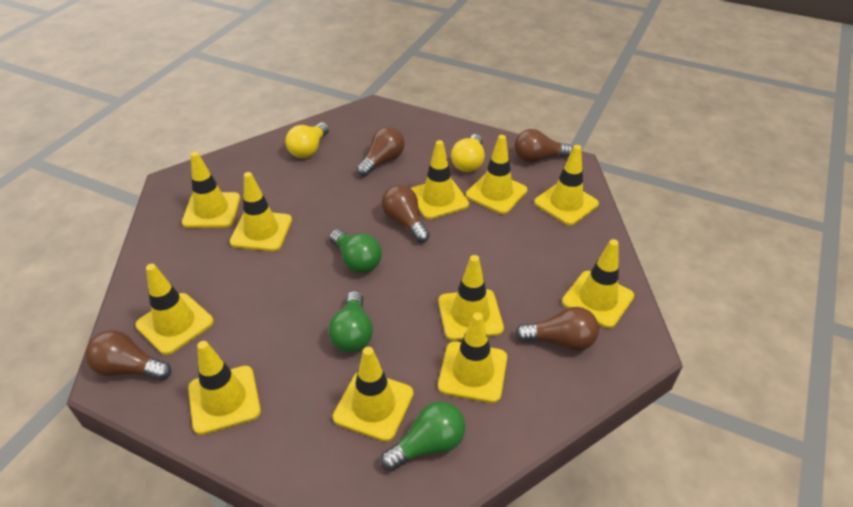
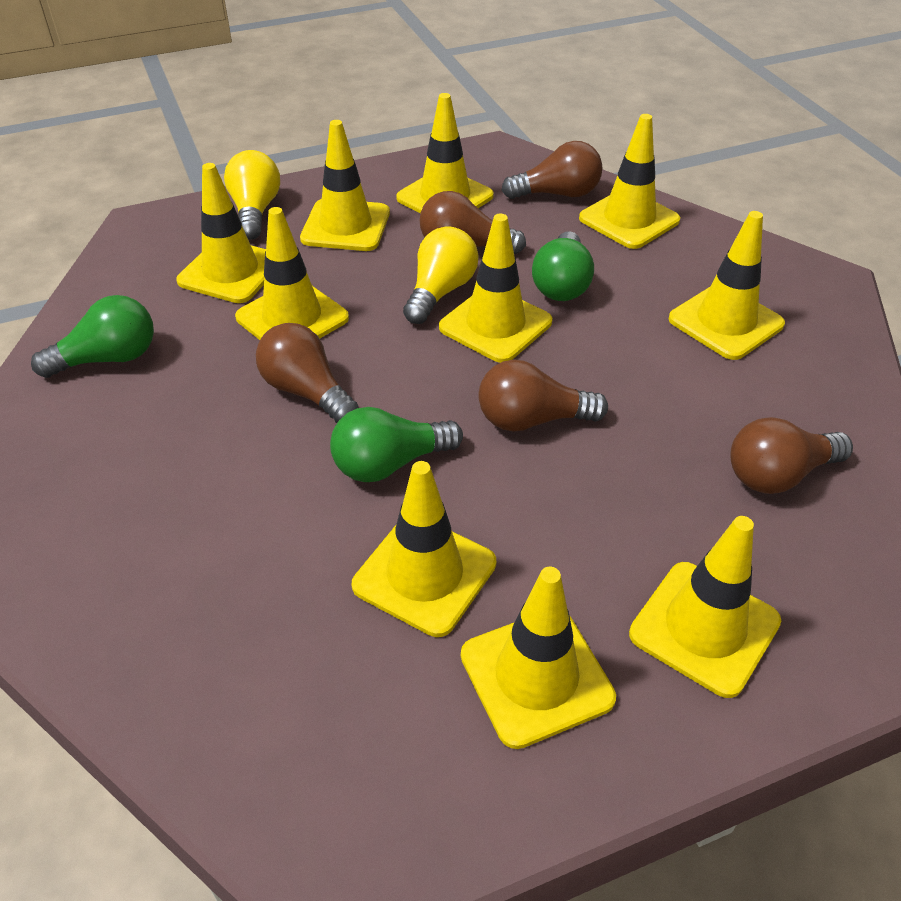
yellow traffic cone: 11 -> 10

